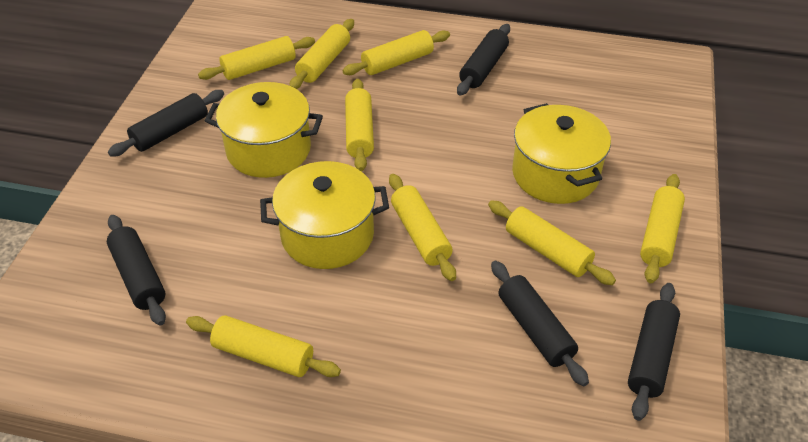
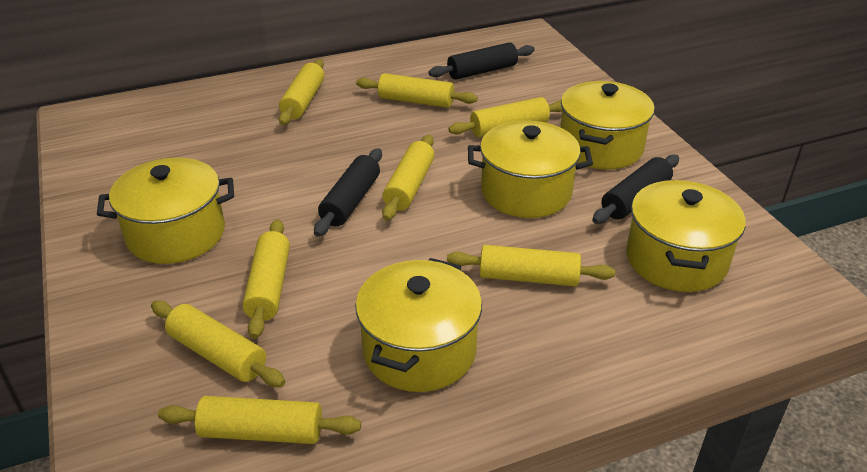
black rolling pin: 5 -> 3
yellow pot: 3 -> 5

